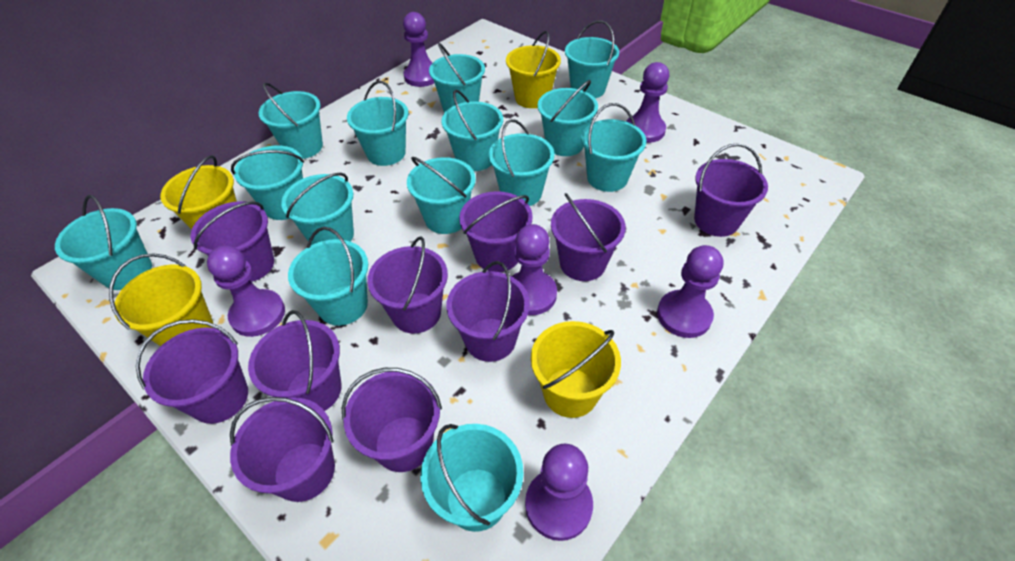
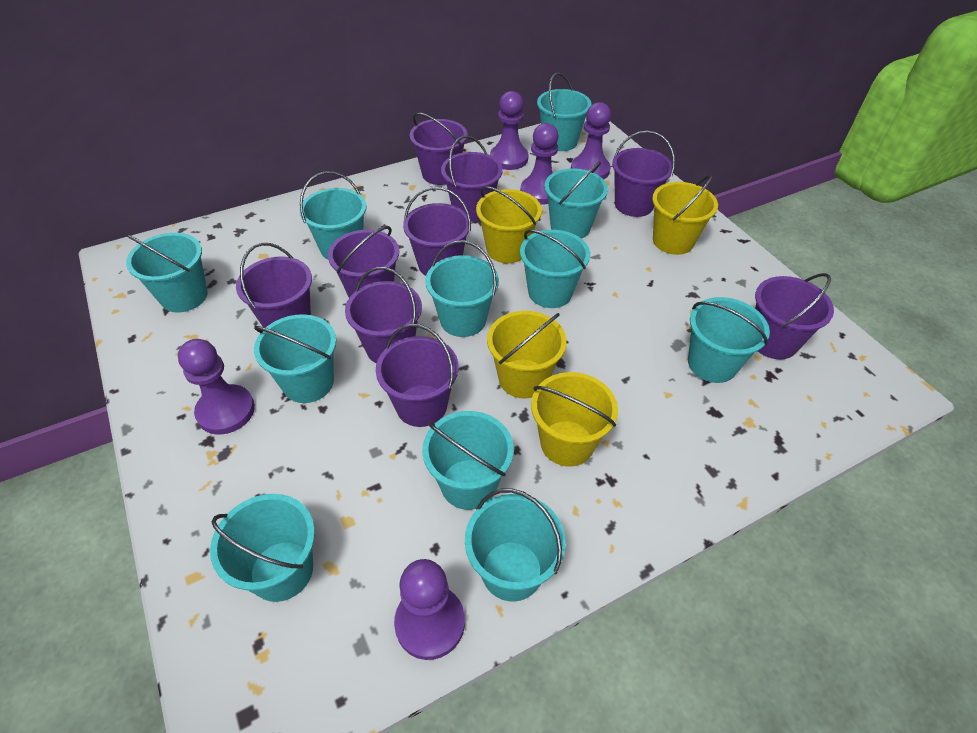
purple bucket: 10 -> 9
purple pawn: 6 -> 5
turquoise bucket: 14 -> 11

